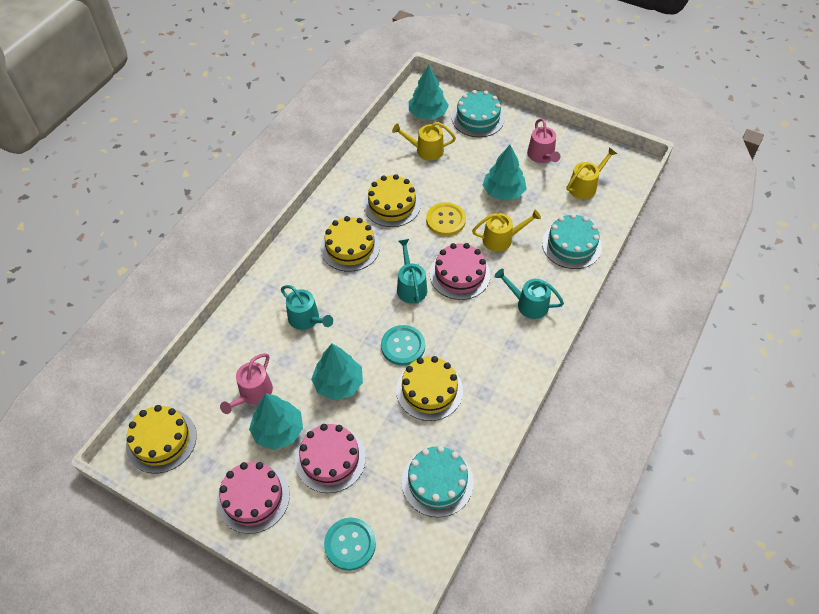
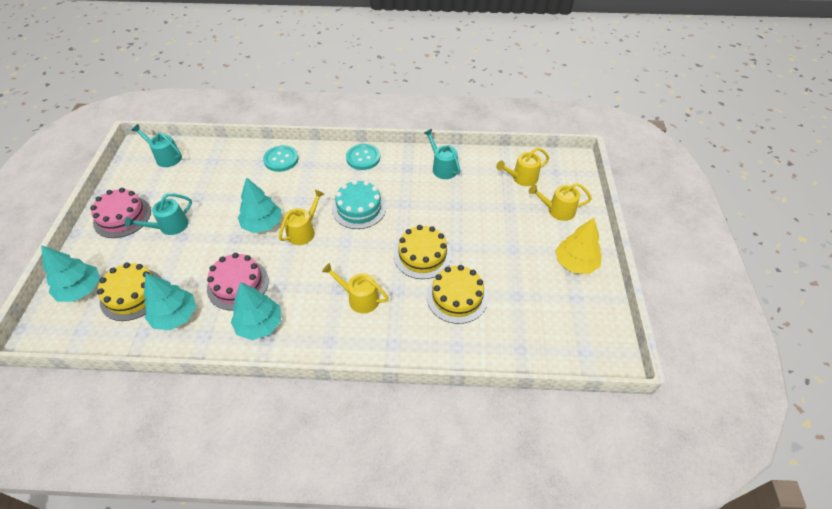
pink cake: 3 -> 2
pink watering can: 2 -> 0
turquoise cake: 3 -> 1
yellow button: 1 -> 0
yellow cake: 4 -> 3
yellow tree: 0 -> 1
yellow watering can: 3 -> 4

